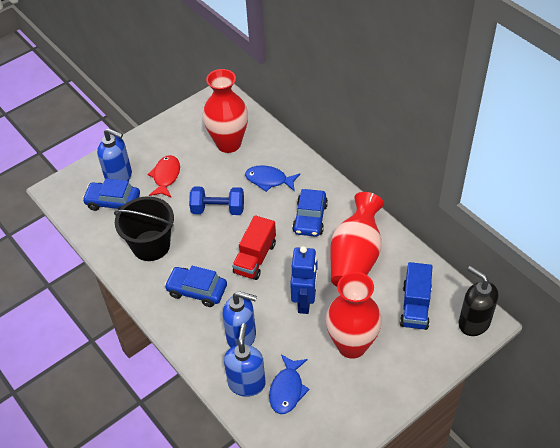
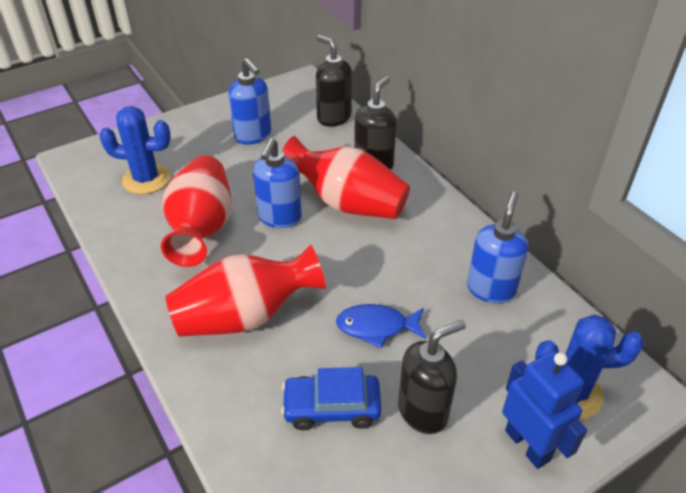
black bucket: 1 -> 0
black soap dispenser: 1 -> 3
blue cactus: 0 -> 2
blue car: 3 -> 1
blue dumbbell: 1 -> 0
blue fish: 2 -> 1
blue truck: 1 -> 0
red fish: 1 -> 0
red truck: 1 -> 0

